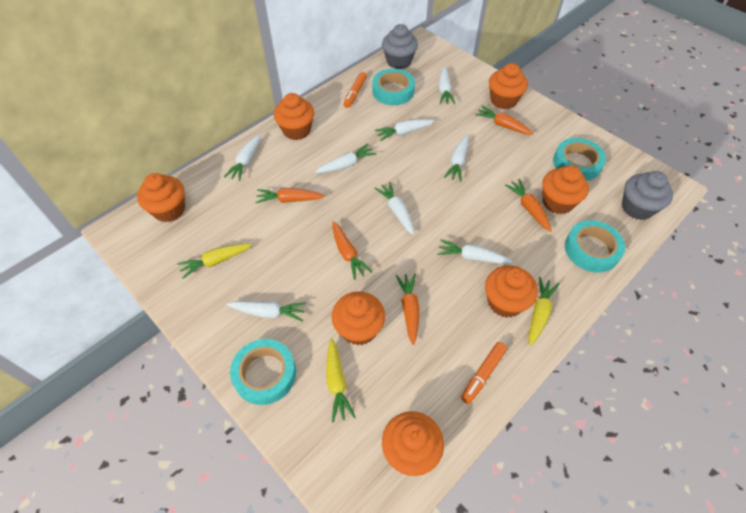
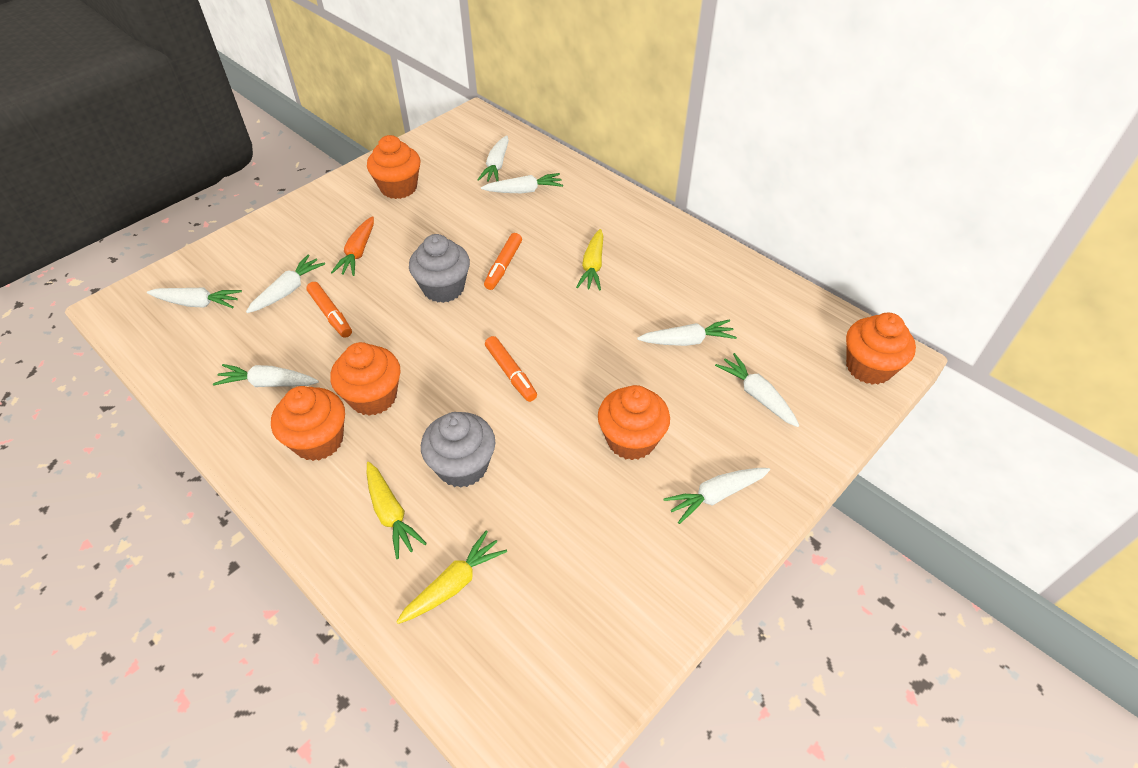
orange carrot: 5 -> 1
orange cupcake: 7 -> 5
orange marker: 2 -> 3
turquoise tape: 4 -> 0

